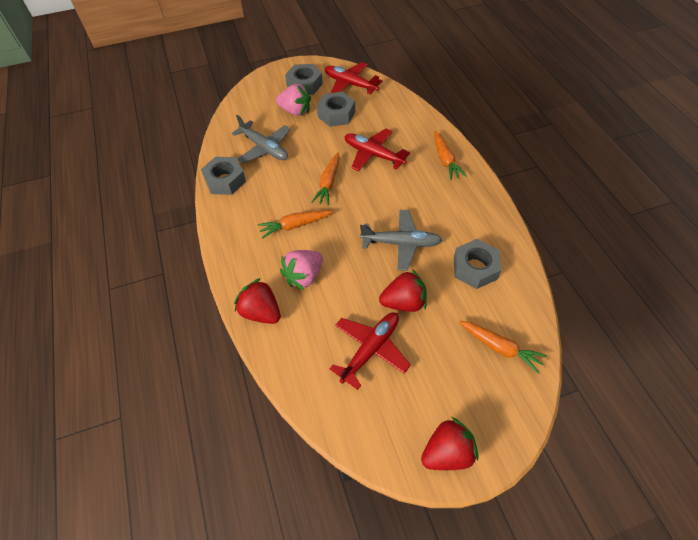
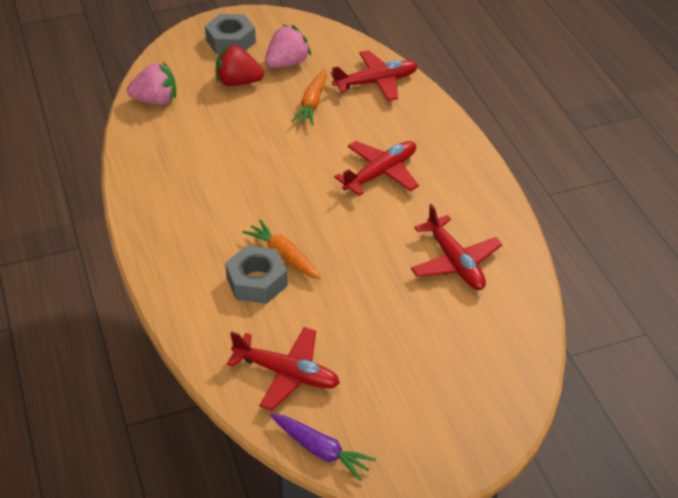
grey nut: 4 -> 2
grey plane: 2 -> 0
orange carrot: 4 -> 2
purple carrot: 0 -> 1
red plane: 3 -> 4
red strawberry: 3 -> 1

